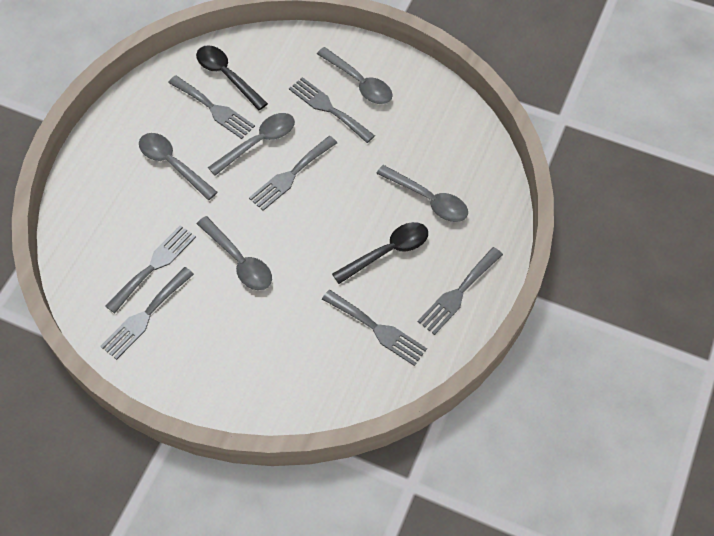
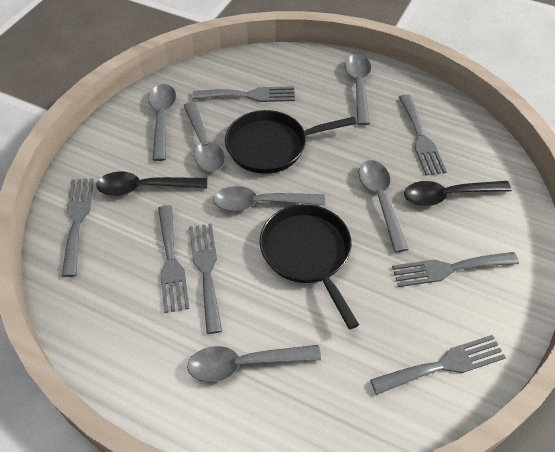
black pan: 0 -> 2
grey spoon: 5 -> 6

